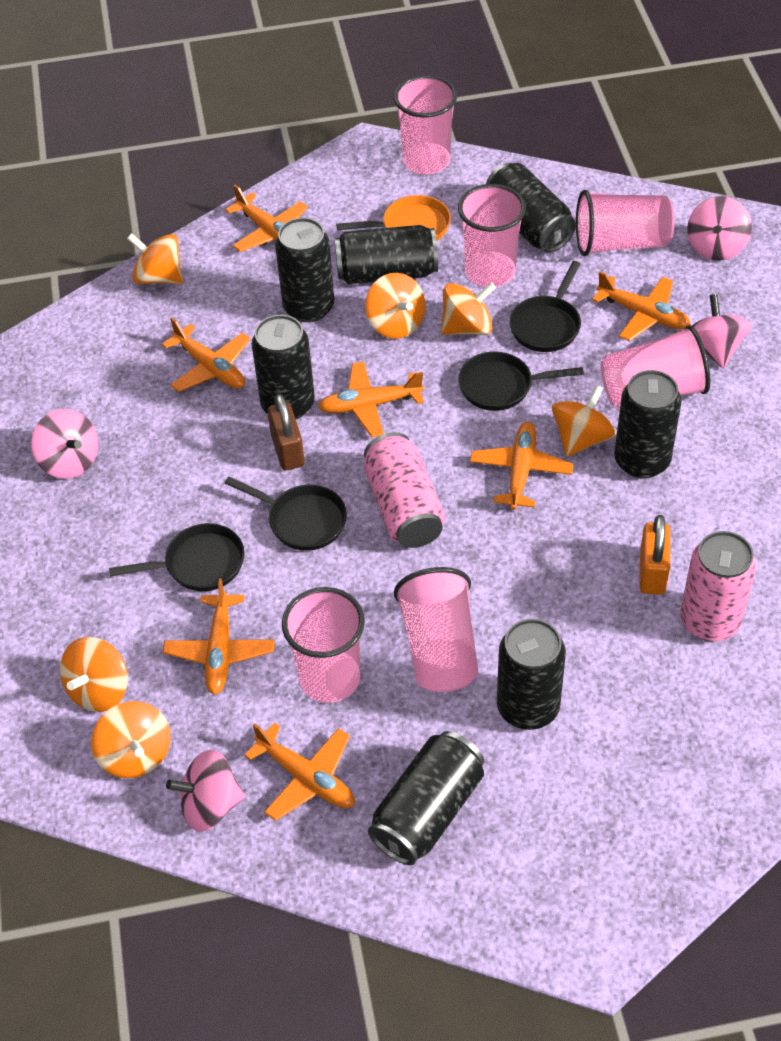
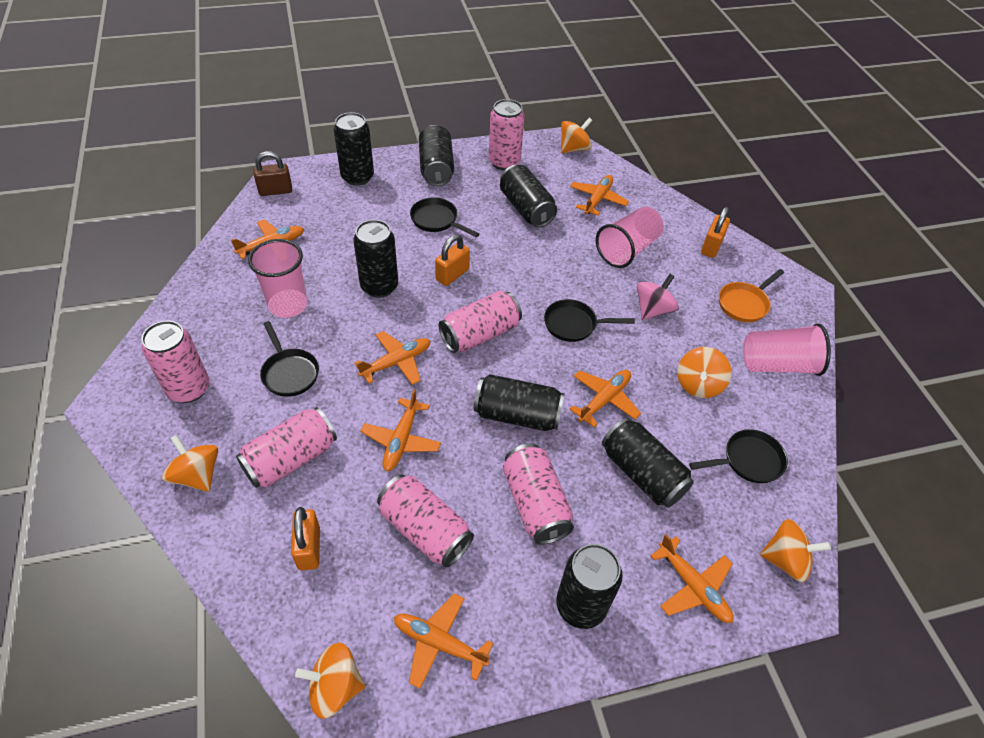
orange padlock: 1 -> 3
orange spinning top: 6 -> 5
pink can: 2 -> 6
pink cup: 6 -> 3
pink spinning top: 4 -> 1

